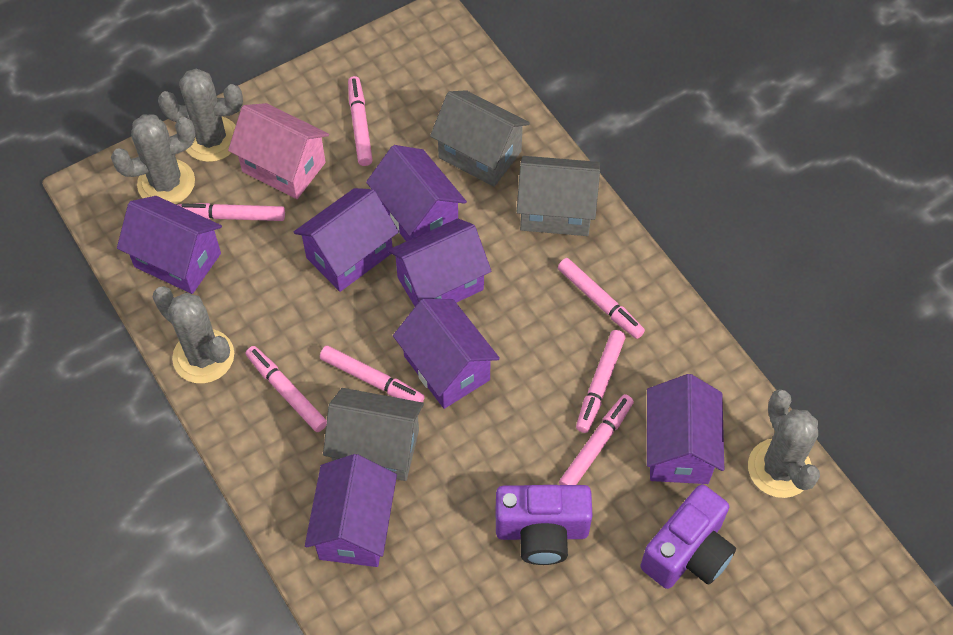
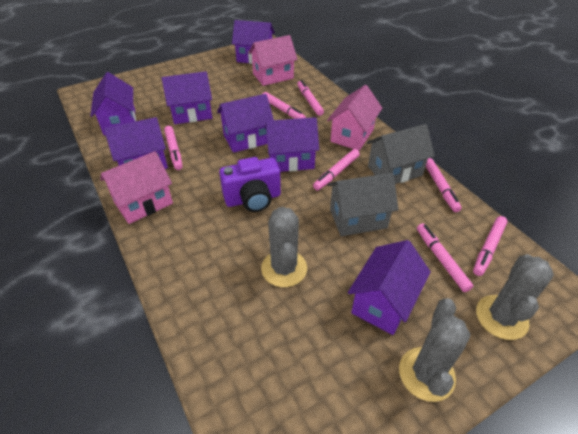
grey cactus: 4 -> 3
grey house: 3 -> 2
pink house: 1 -> 3
purple camera: 2 -> 1

